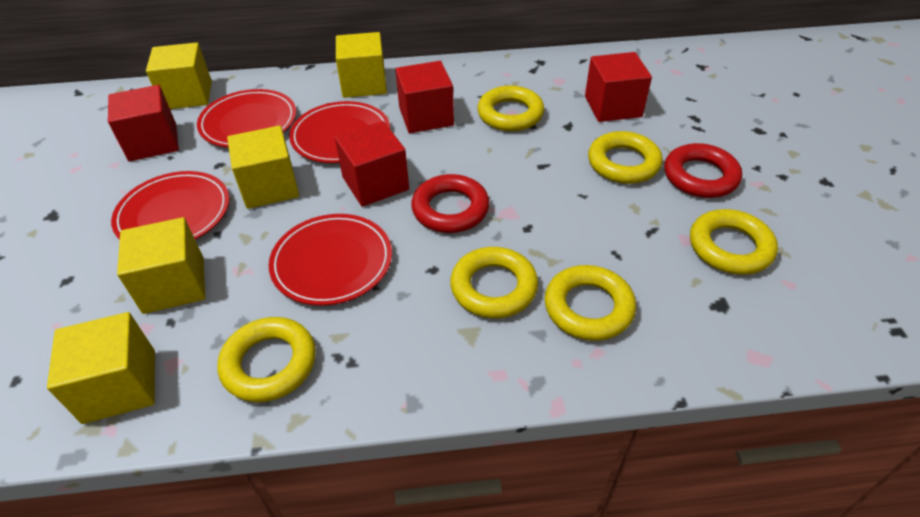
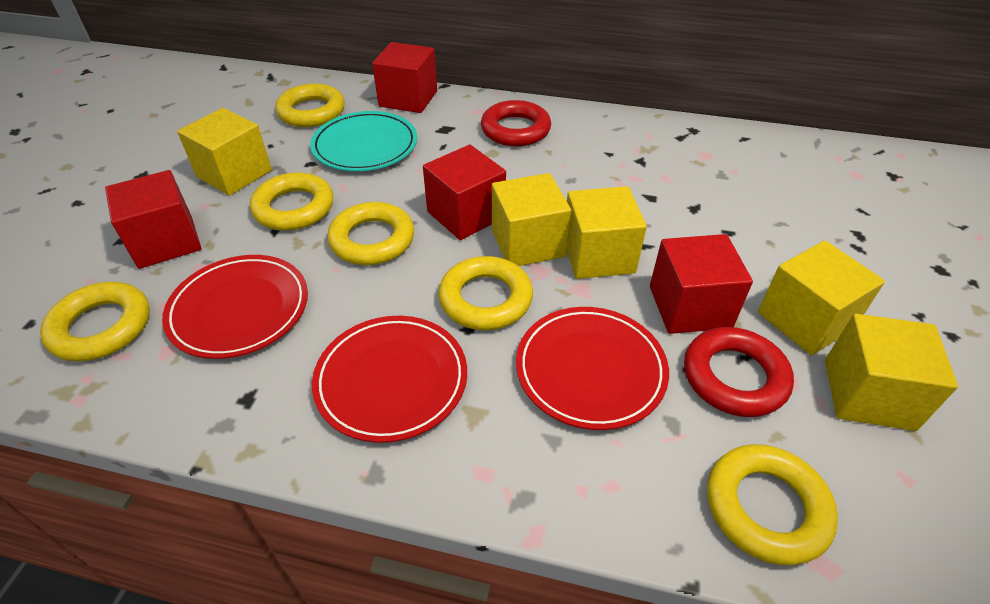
red plate: 4 -> 3
turquoise plate: 0 -> 1

